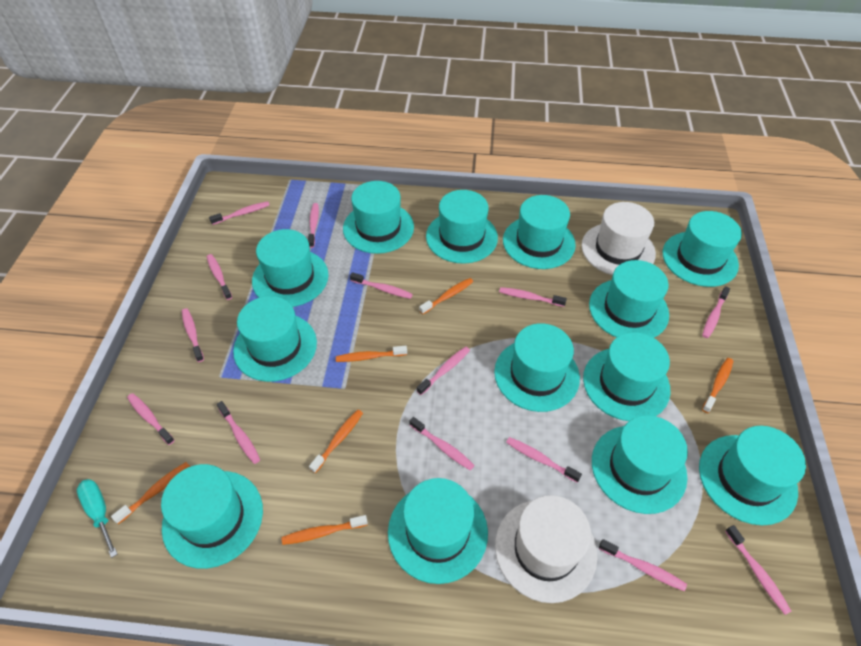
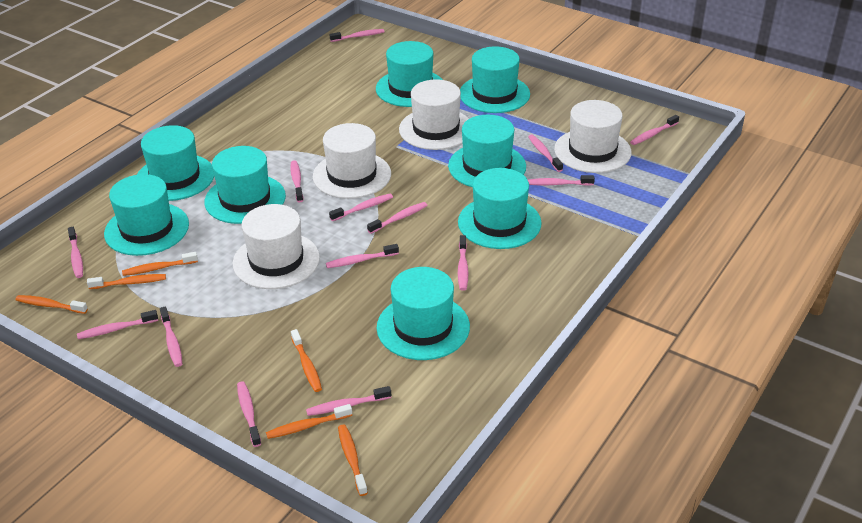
turquoise hat: 13 -> 8
turquoise screwdriver: 1 -> 0
white hat: 2 -> 4

